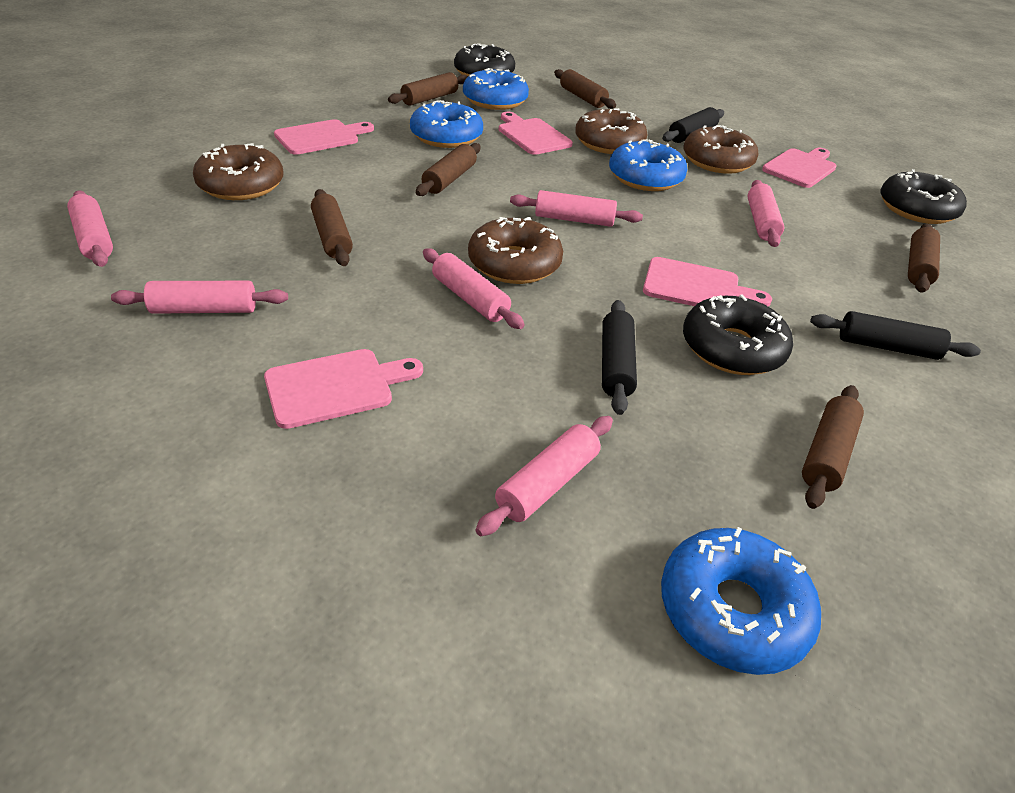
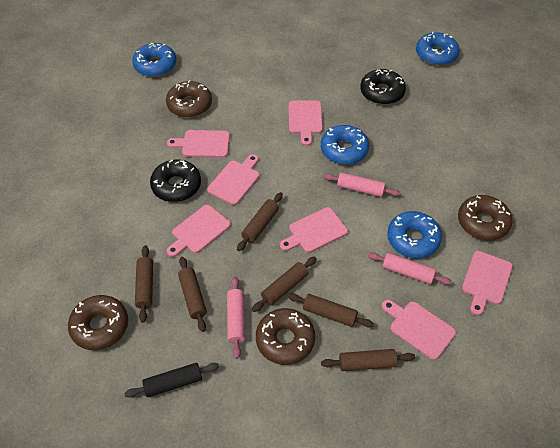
black donut: 3 -> 2
black rolling pin: 3 -> 1
pink cutting board: 5 -> 7
pink rolling pin: 6 -> 3

